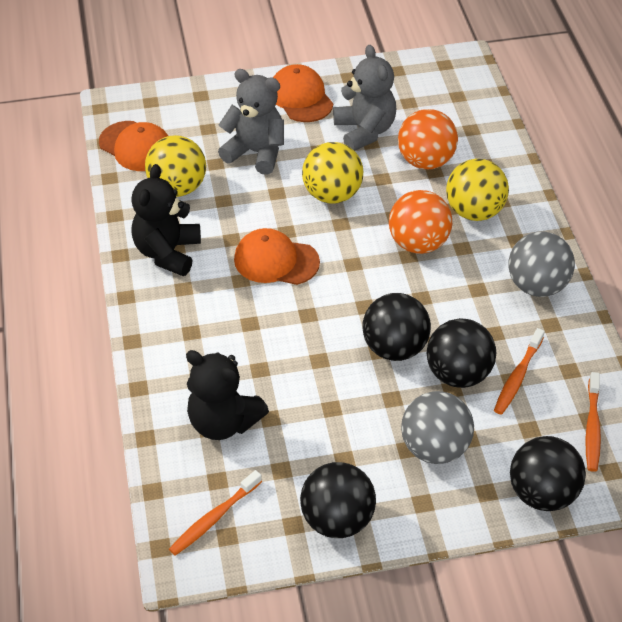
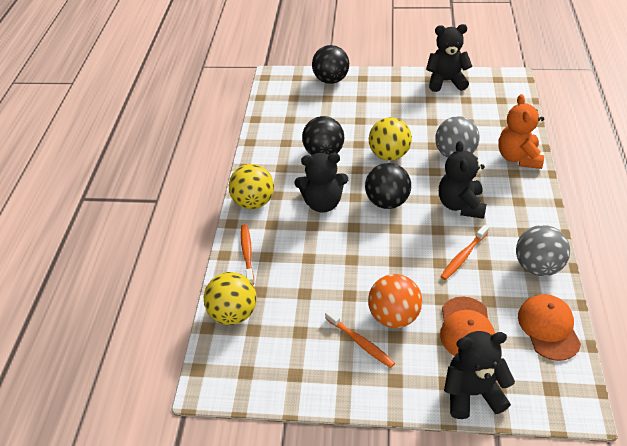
black ball: 4 -> 3
black teddy bear: 2 -> 4
grey teddy bear: 2 -> 0
orange ball: 2 -> 1
orange cap: 3 -> 2
orange teddy bear: 0 -> 1

